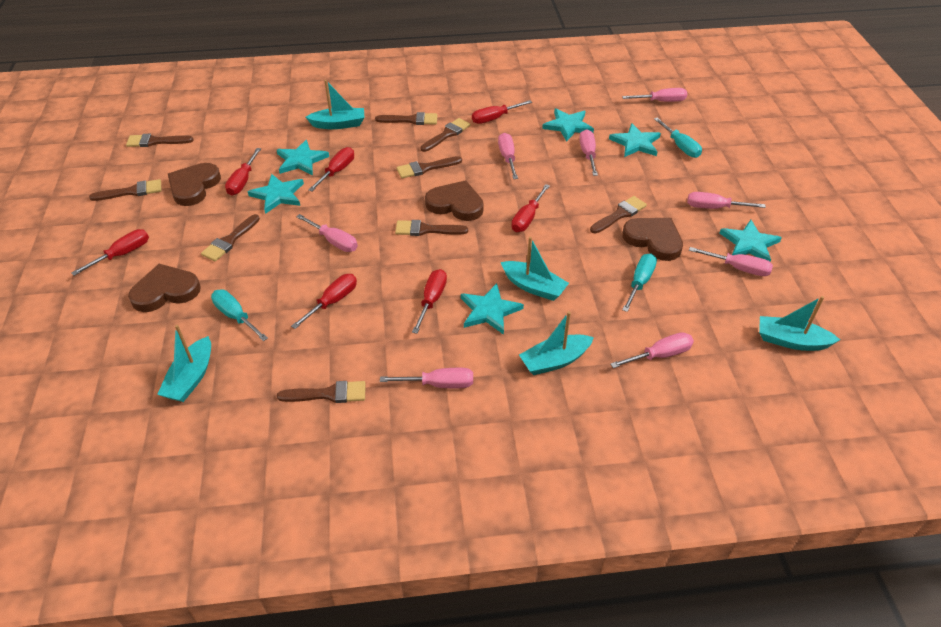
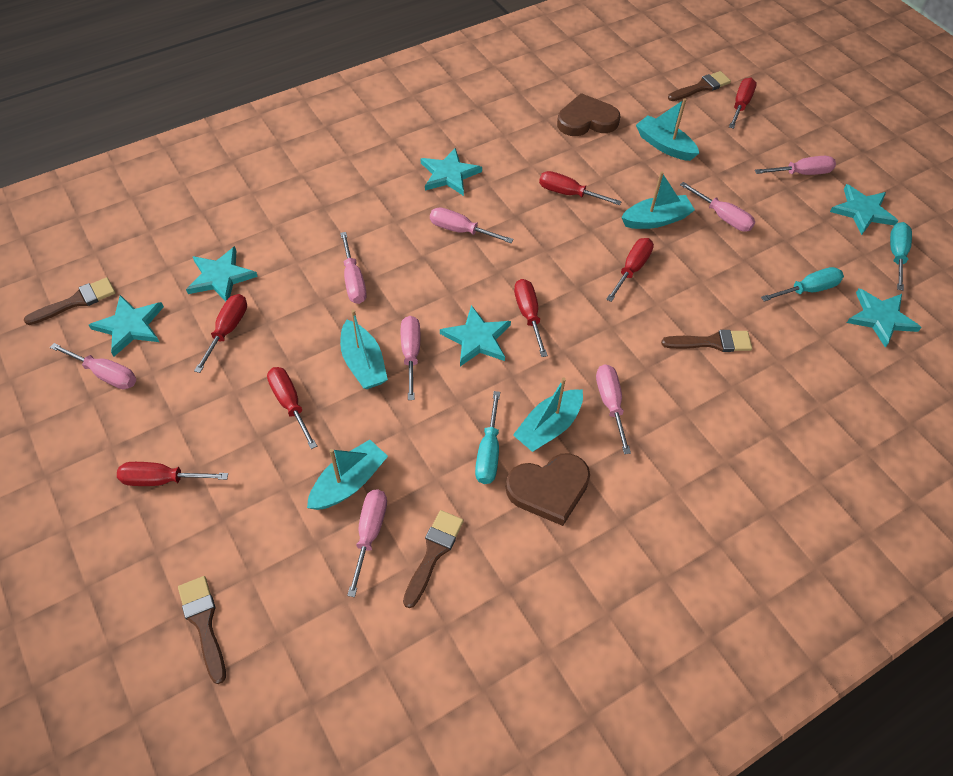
brown brush: 9 -> 5
brown heart: 4 -> 2

